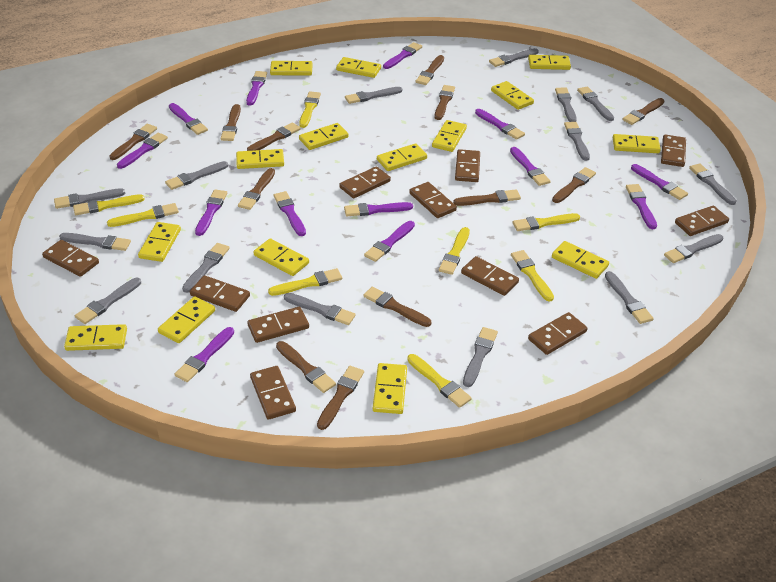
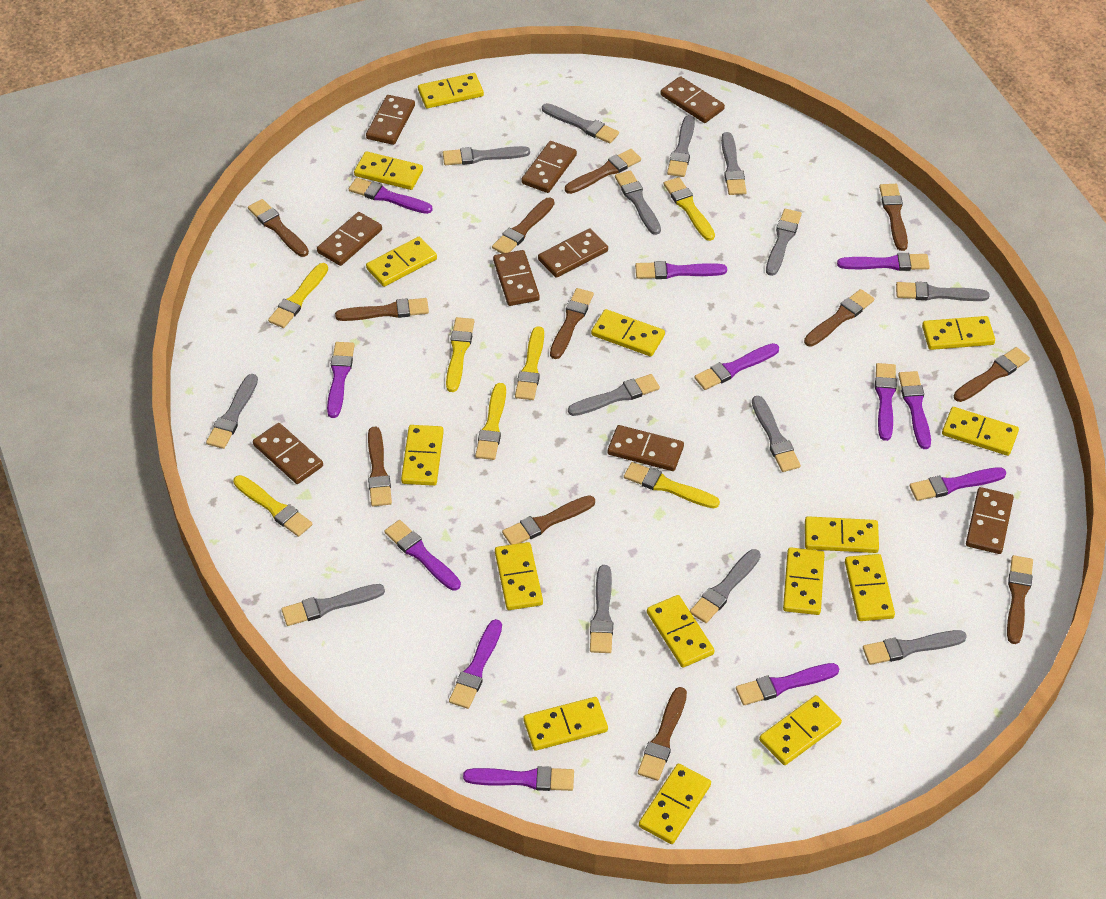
brown domino: 11 -> 9
grey brush: 15 -> 14
purple brush: 13 -> 12
yellow brush: 8 -> 7

